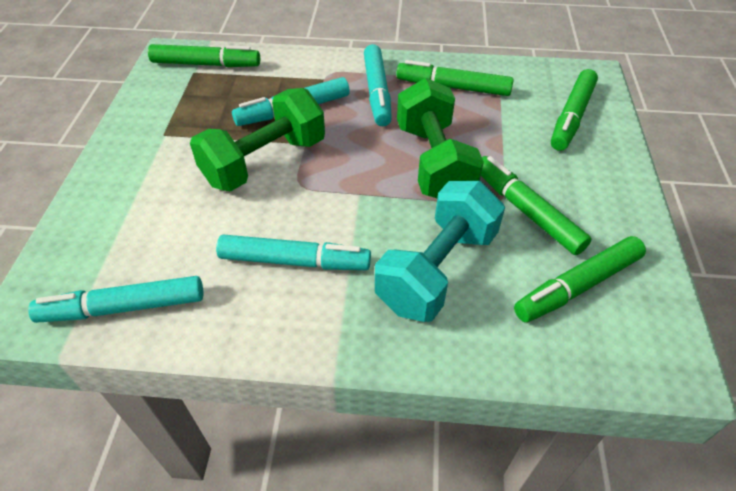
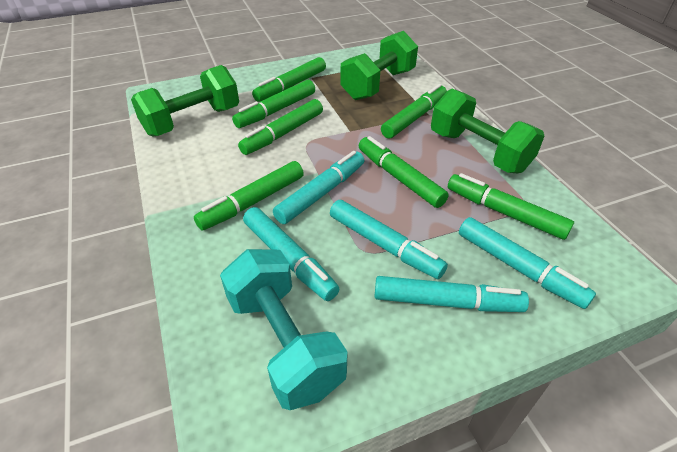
green dumbbell: 2 -> 3
green marker: 5 -> 7
turquoise marker: 4 -> 5

